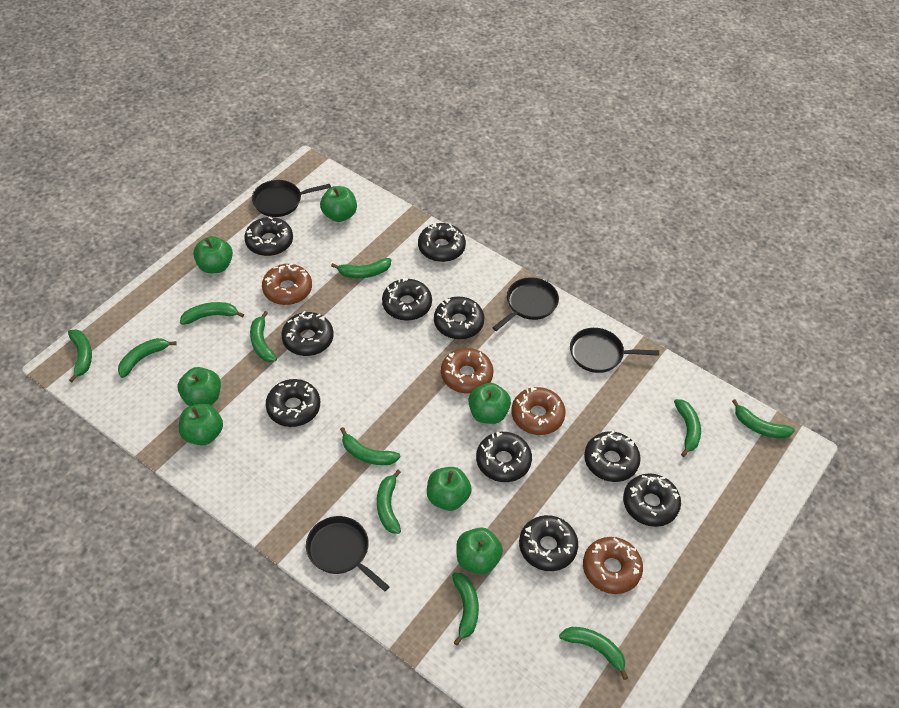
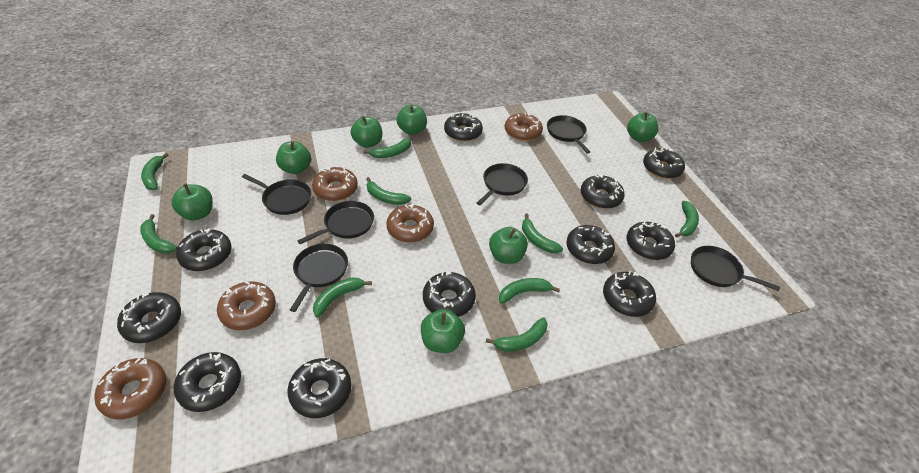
black donut: 10 -> 11
black pan: 4 -> 6
brown donut: 4 -> 5
green banana: 11 -> 9

